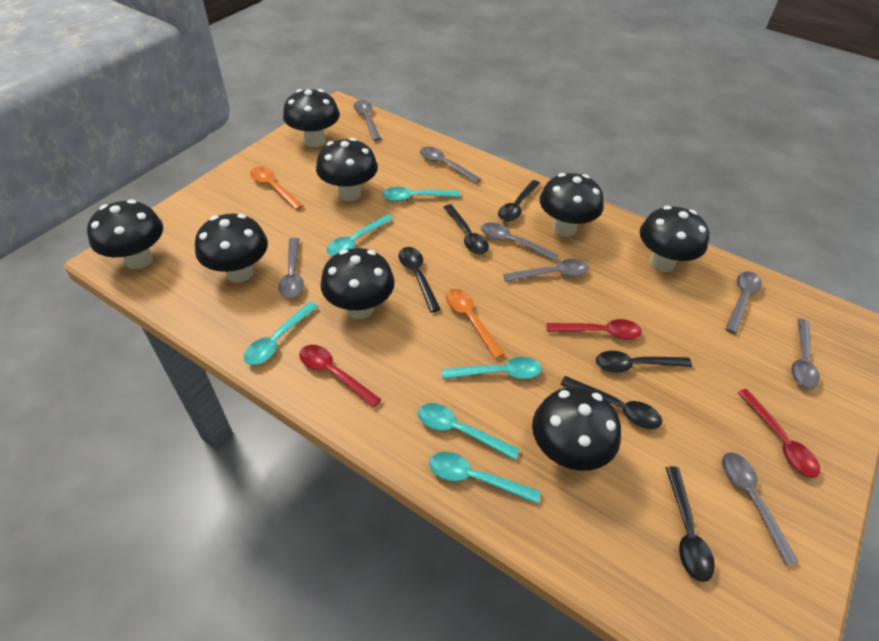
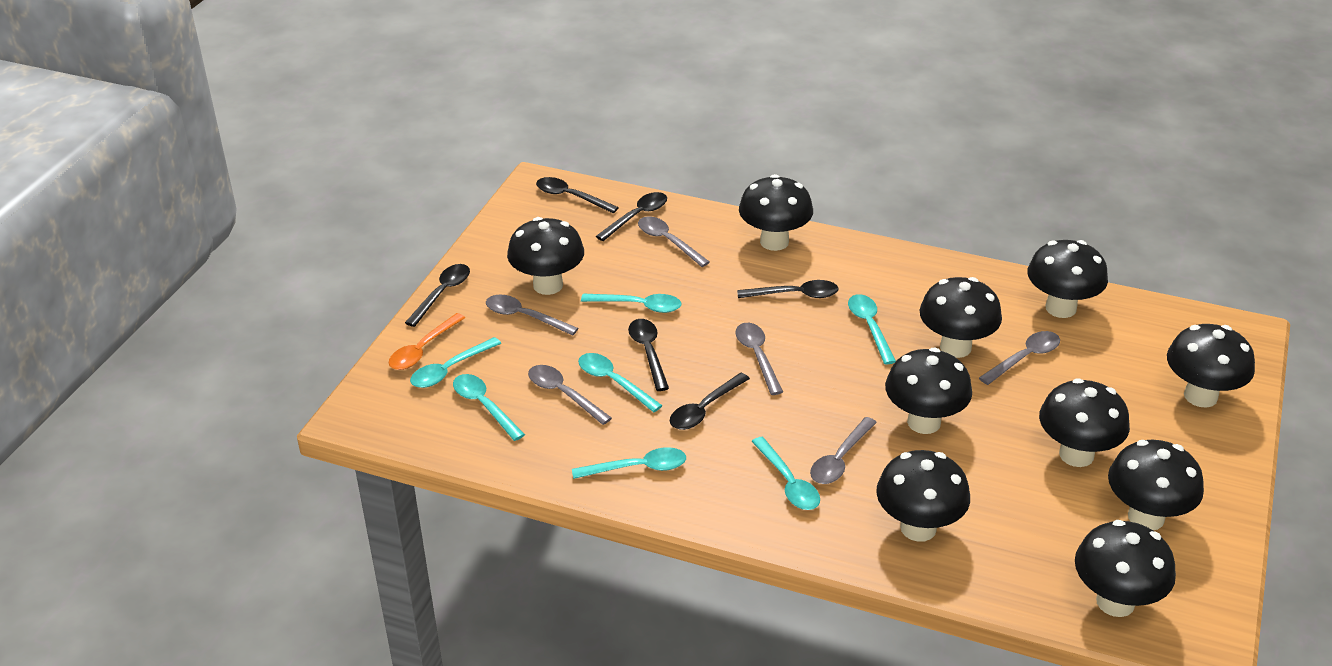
black mushroom: 8 -> 10
grey spoon: 8 -> 6
orange spoon: 2 -> 1
red spoon: 3 -> 0
turquoise spoon: 6 -> 7

